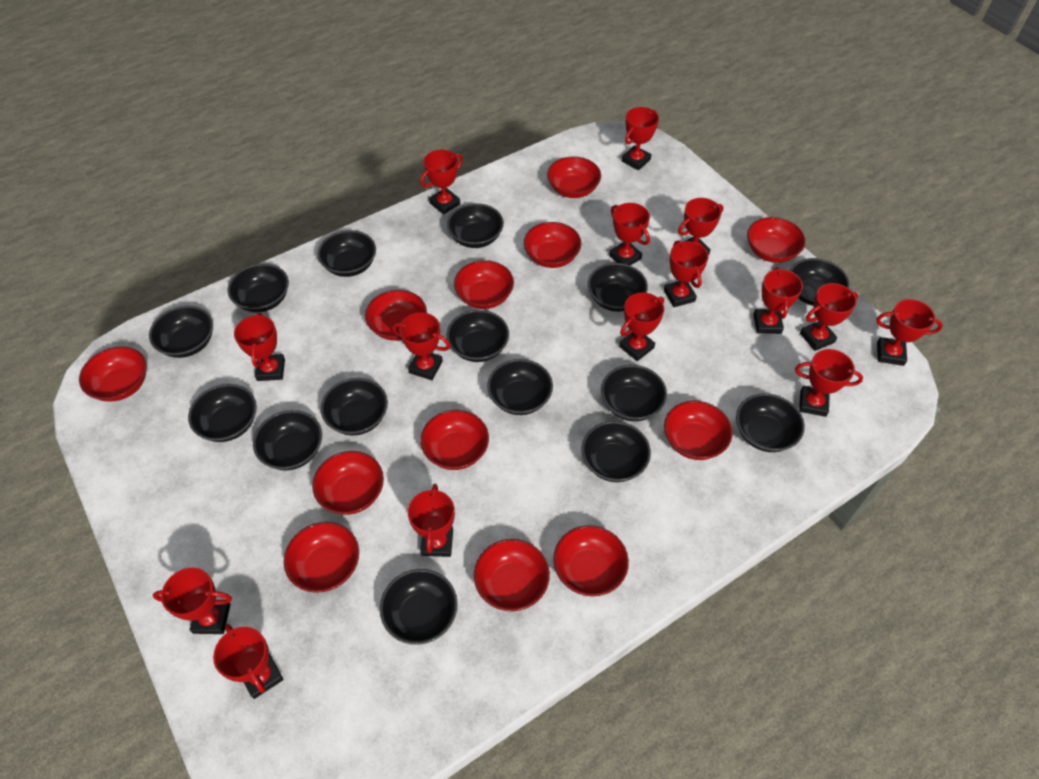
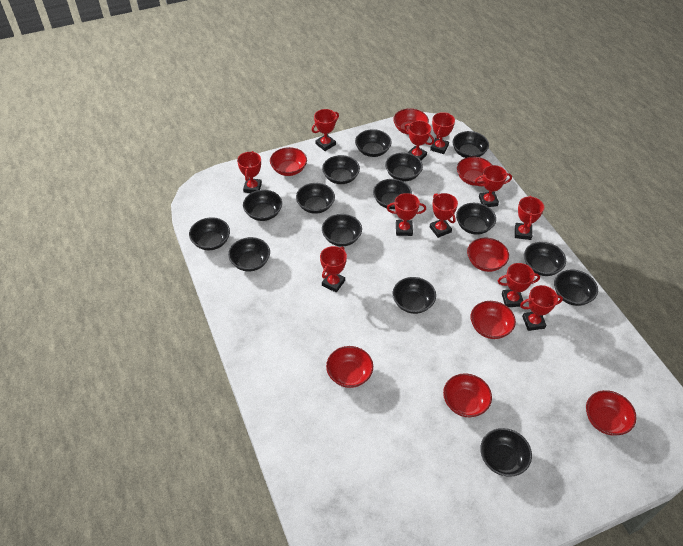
red bowl: 12 -> 8
red trophy: 15 -> 11

